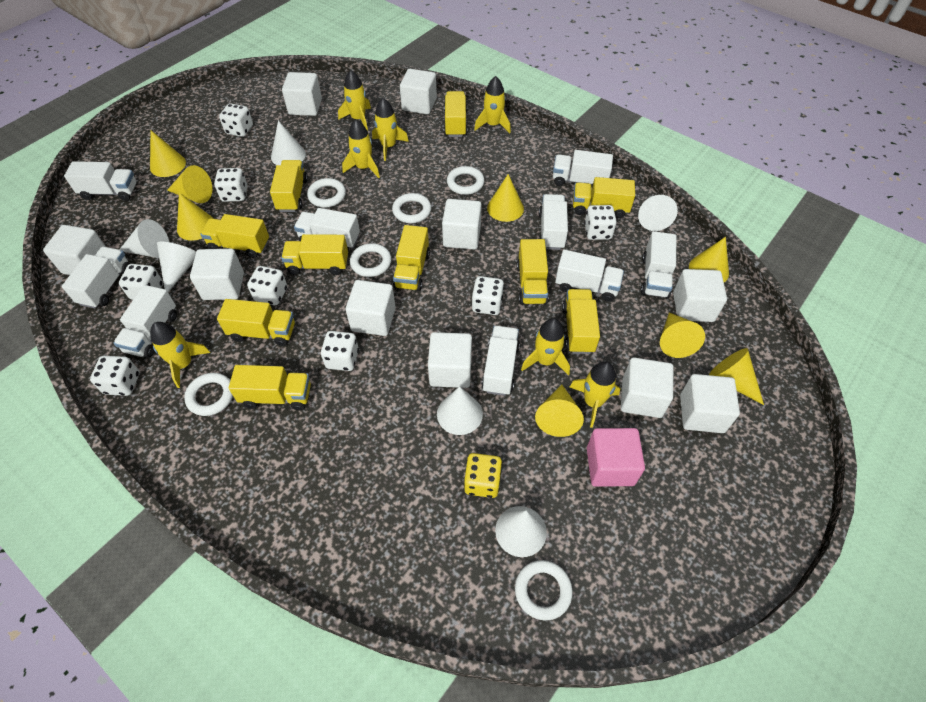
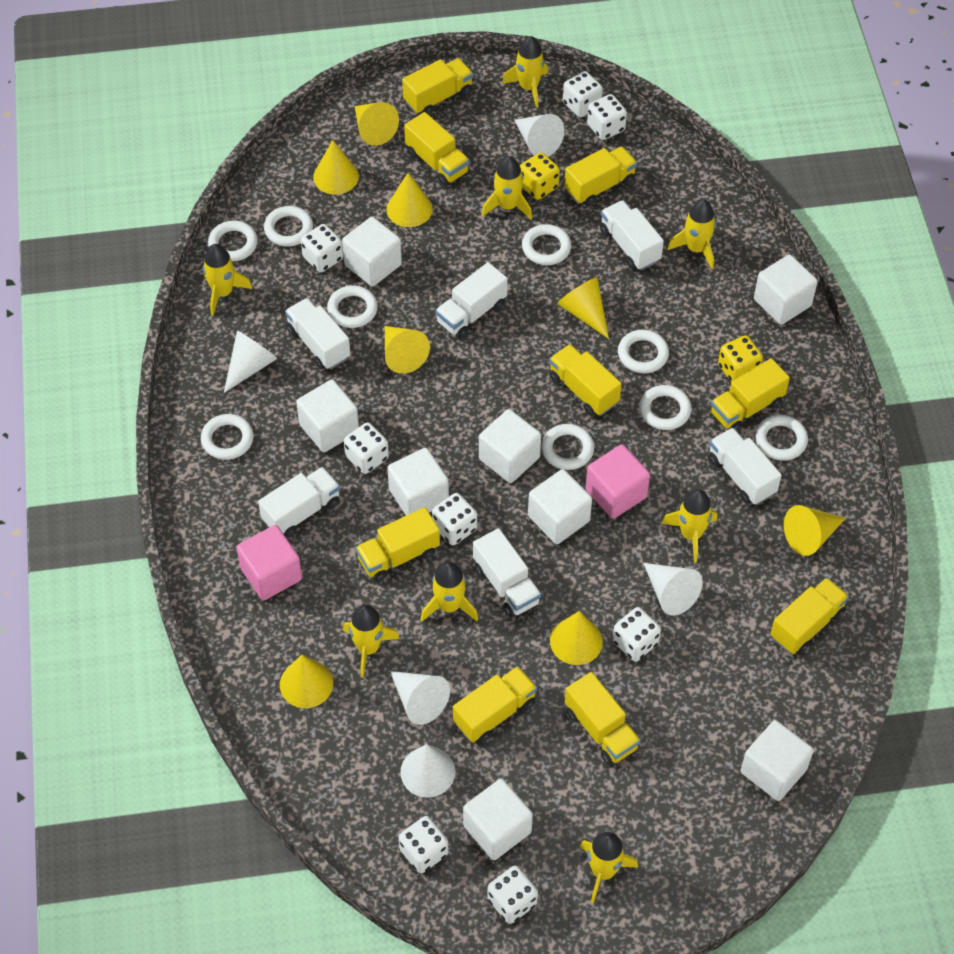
pink cube: 1 -> 2
white cone: 6 -> 5
white cube: 10 -> 8
white ring: 6 -> 9
white truck: 9 -> 6
yellow dice: 1 -> 2
yellow rocket: 7 -> 8
yellow truck: 10 -> 9

